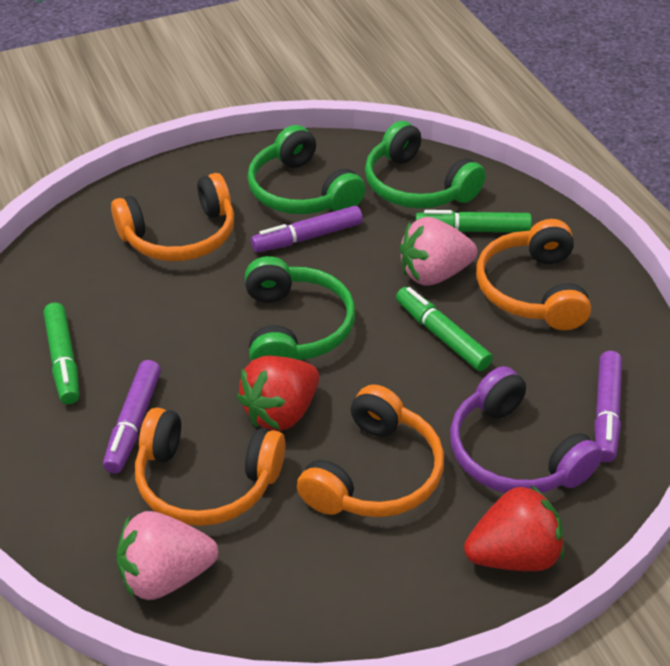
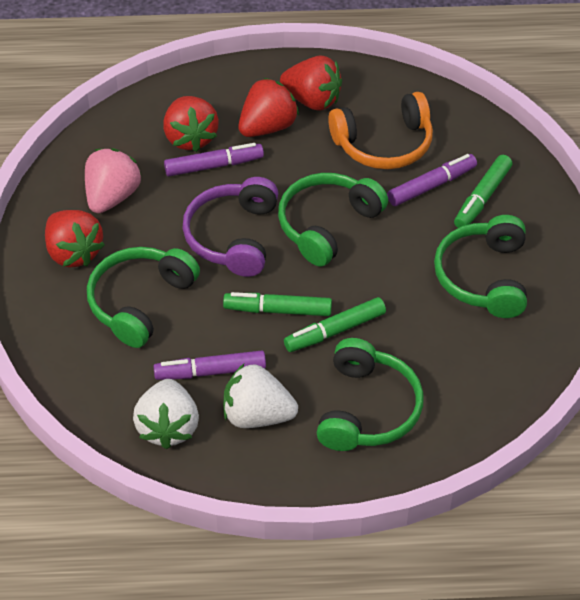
green headphones: 3 -> 4
orange headphones: 4 -> 1
pink strawberry: 2 -> 1
red strawberry: 2 -> 4
white strawberry: 0 -> 2

